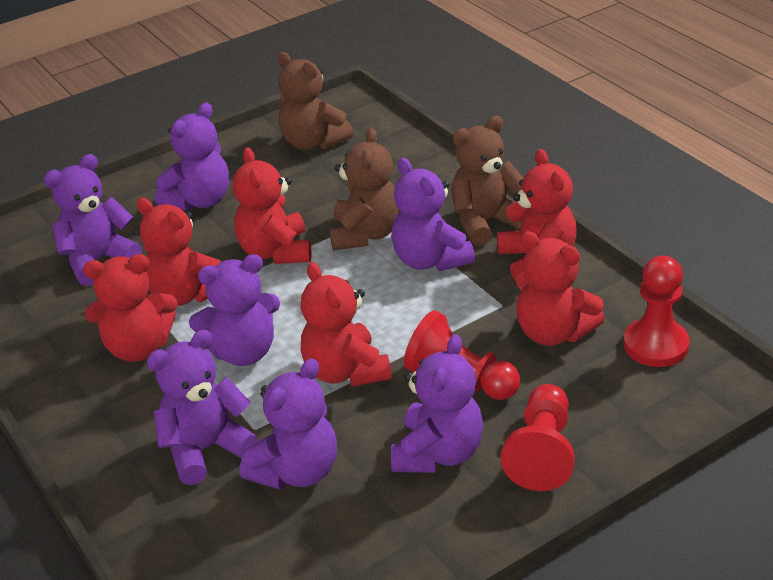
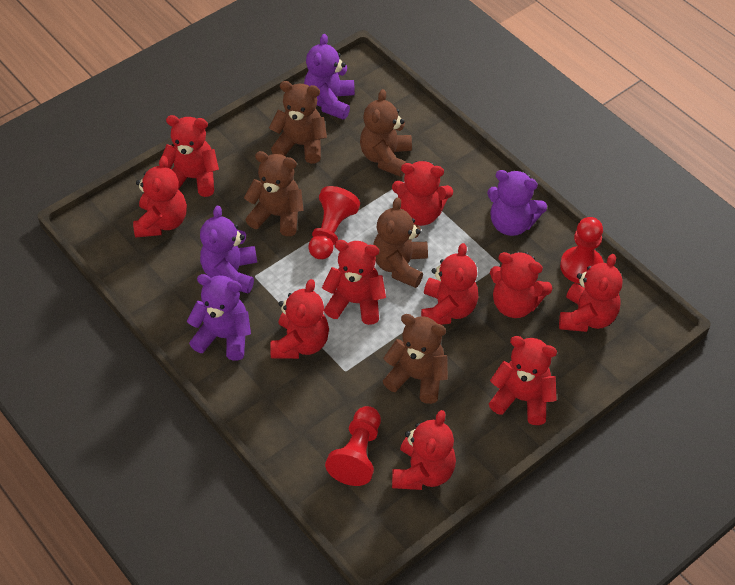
brown teddy bear: 3 -> 5
purple teddy bear: 7 -> 4
red teddy bear: 6 -> 10

